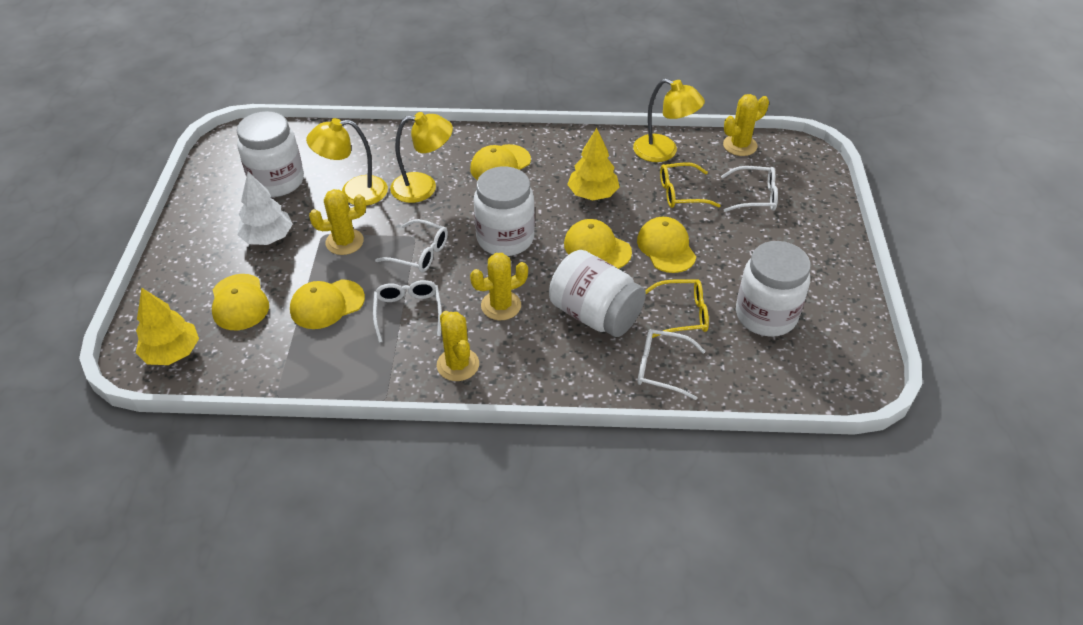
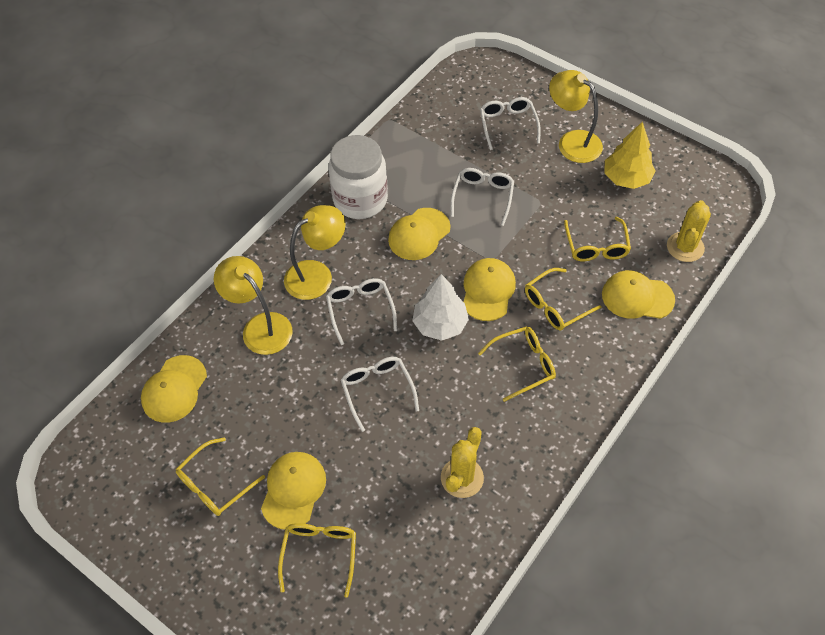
white jar: 4 -> 1
yellow cactus: 4 -> 2
yellow glasses: 2 -> 5
yellow tree: 2 -> 1

